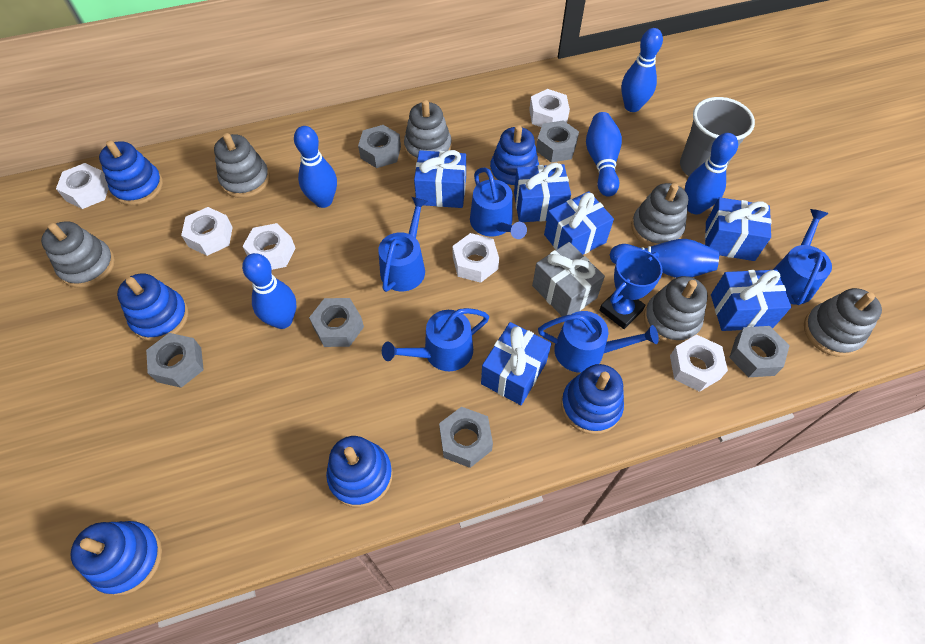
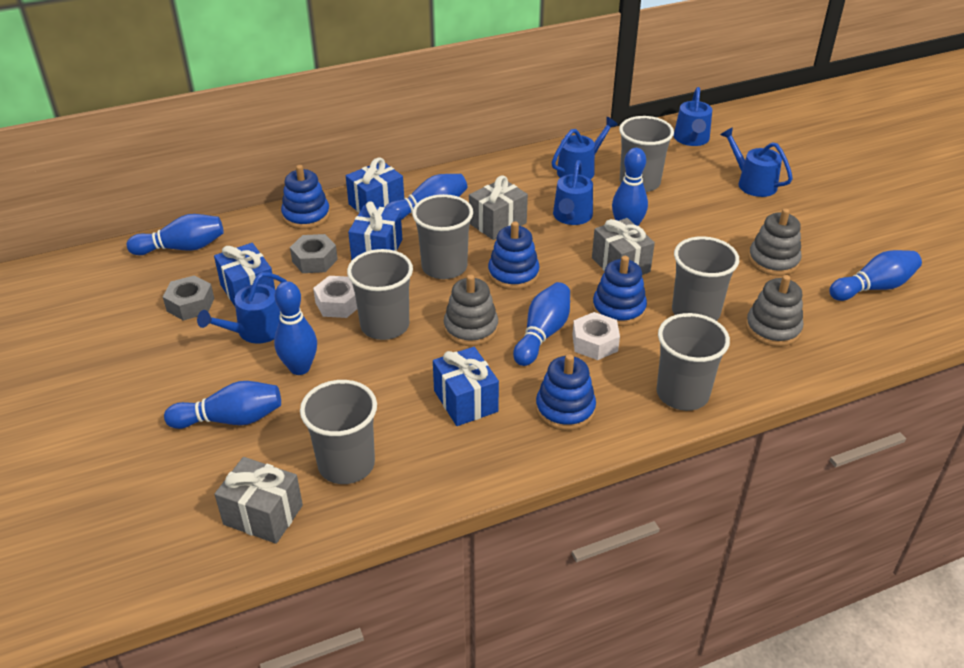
blue bowling pin: 6 -> 7
blue gift: 6 -> 4
blue stacking toy: 6 -> 4
blue trophy: 1 -> 0
grey cup: 1 -> 6
grey gift: 1 -> 3
grey nut: 6 -> 2
grey stacking toy: 6 -> 3
white nut: 6 -> 2

